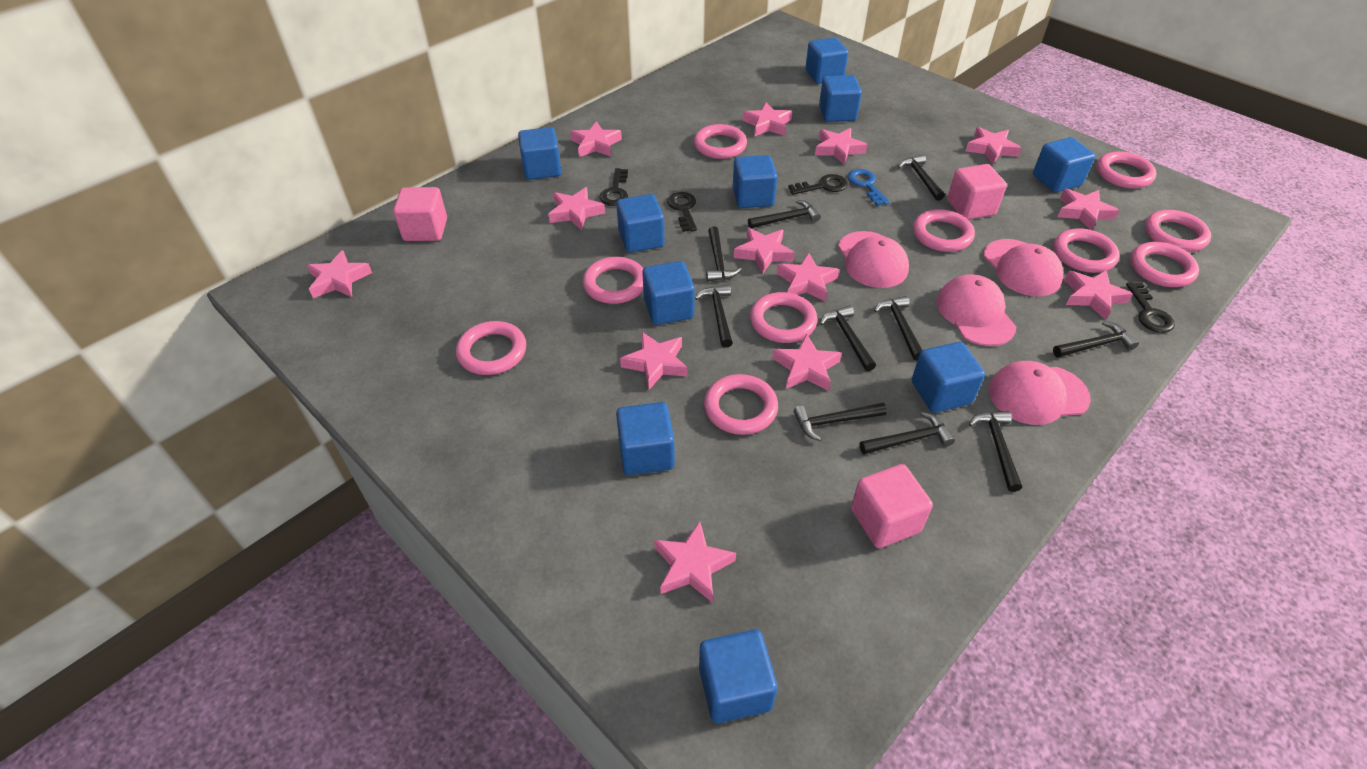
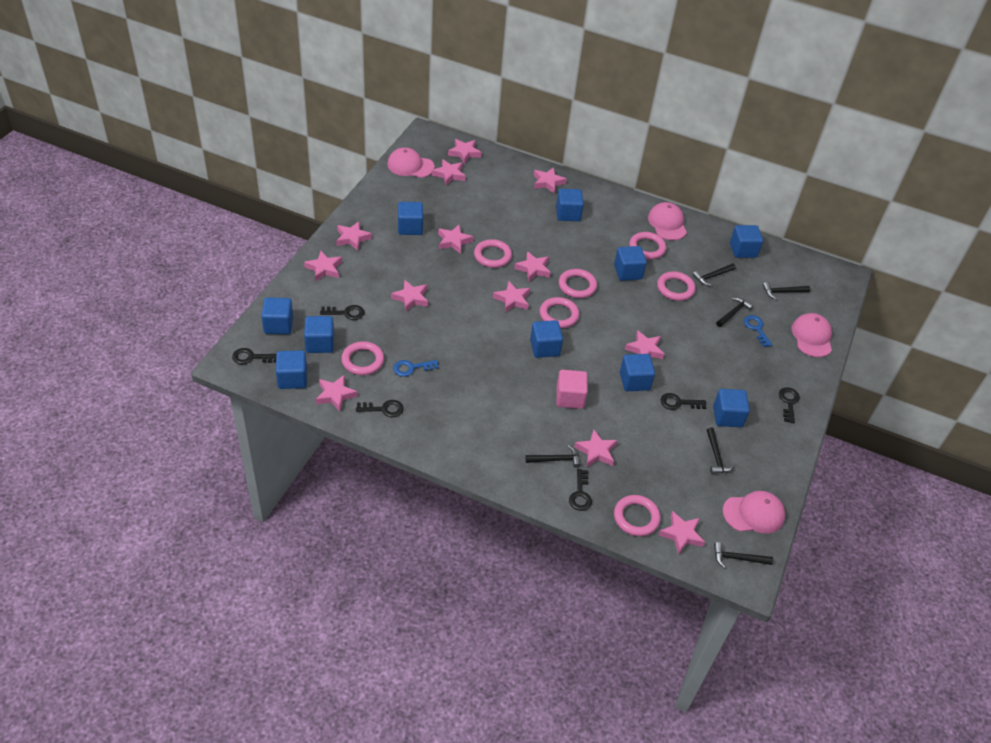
black hammer: 10 -> 6
black key: 4 -> 6
blue key: 1 -> 2
pink cube: 3 -> 1
pink ring: 10 -> 7

